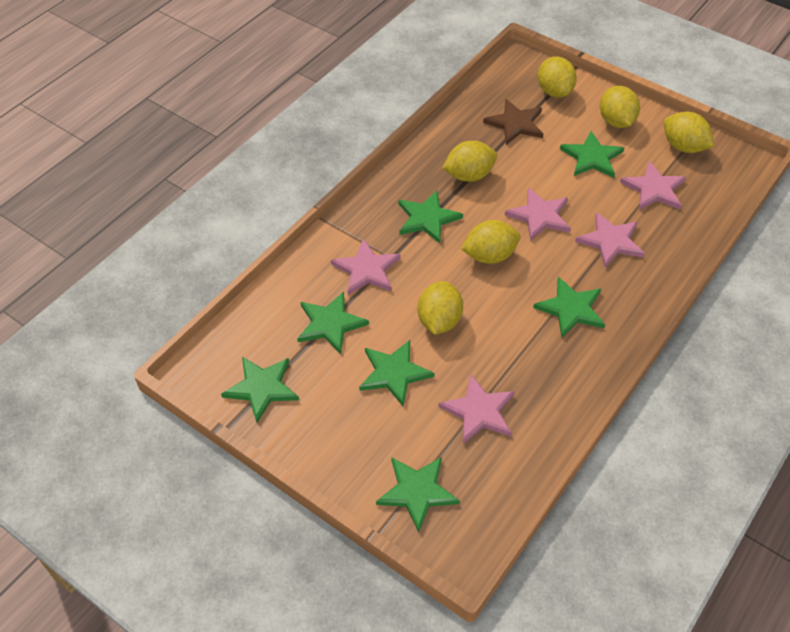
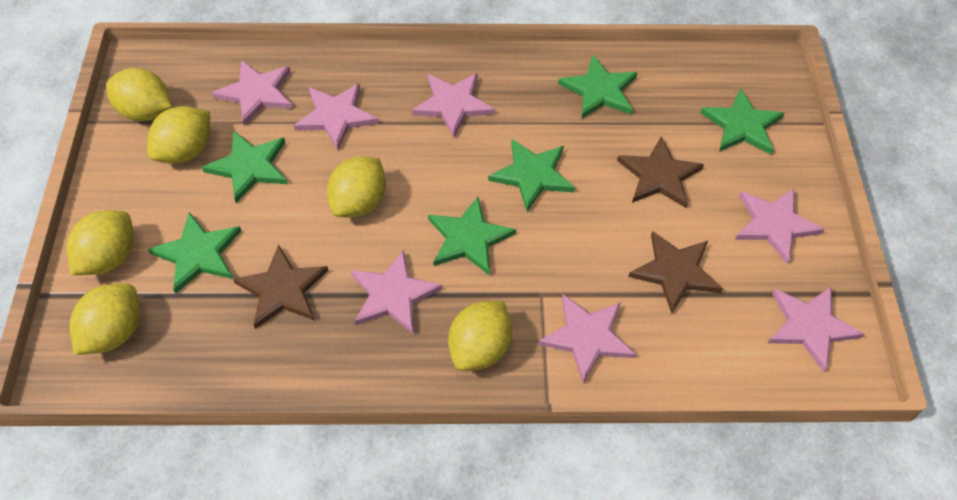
brown star: 1 -> 3
green star: 7 -> 6
pink star: 5 -> 7

